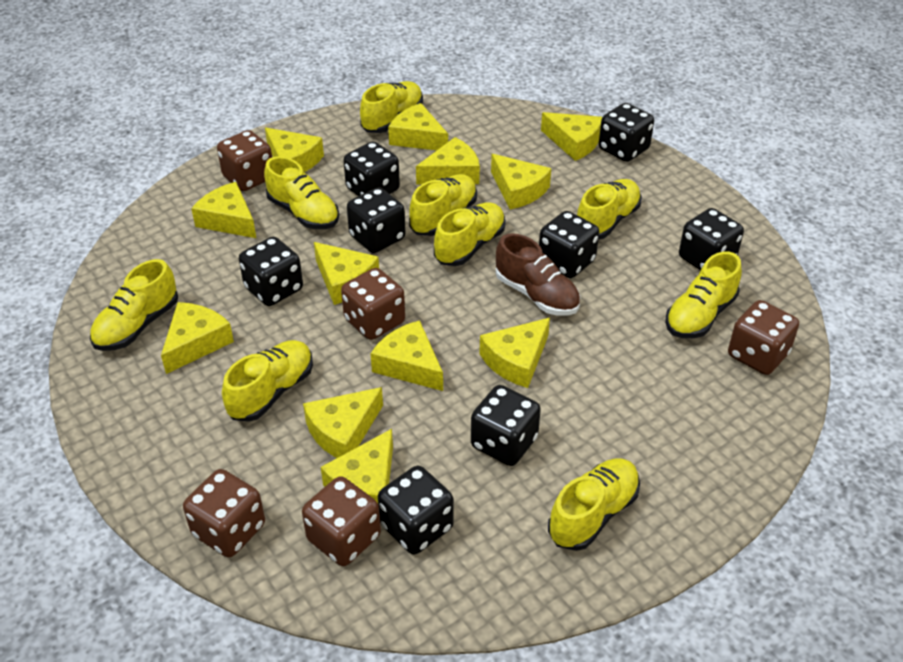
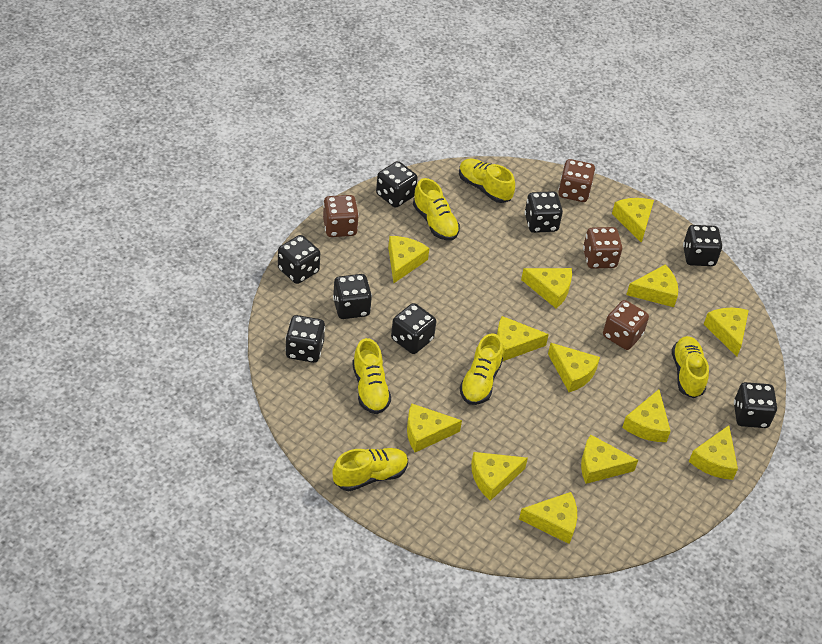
brown dice: 5 -> 4
brown shoe: 1 -> 0
yellow cheese: 12 -> 13
yellow shoe: 9 -> 6

